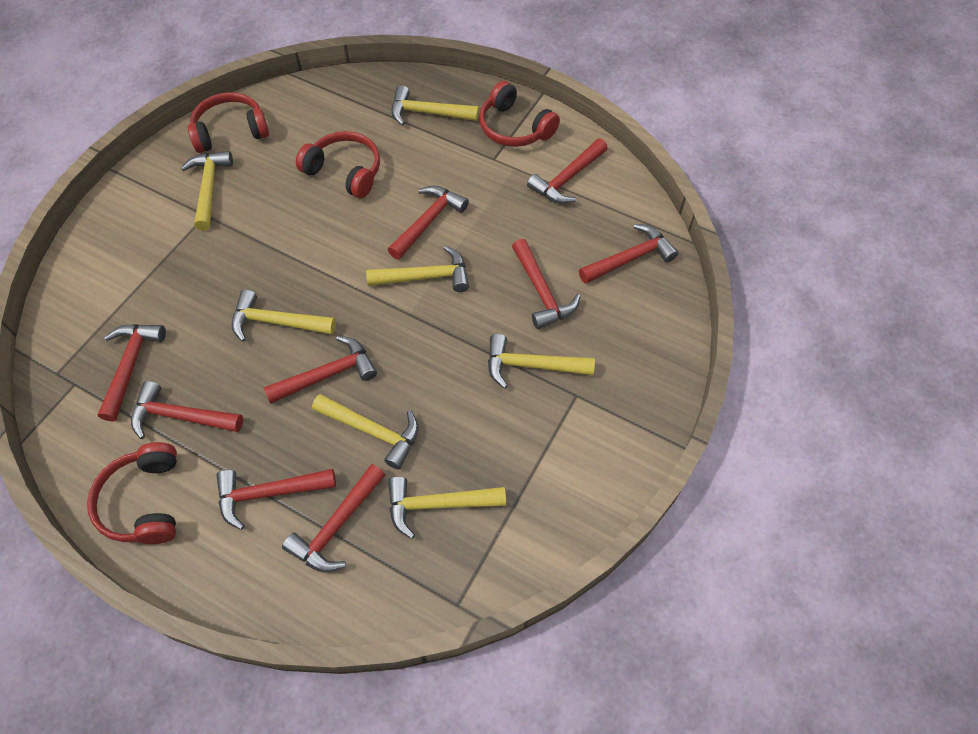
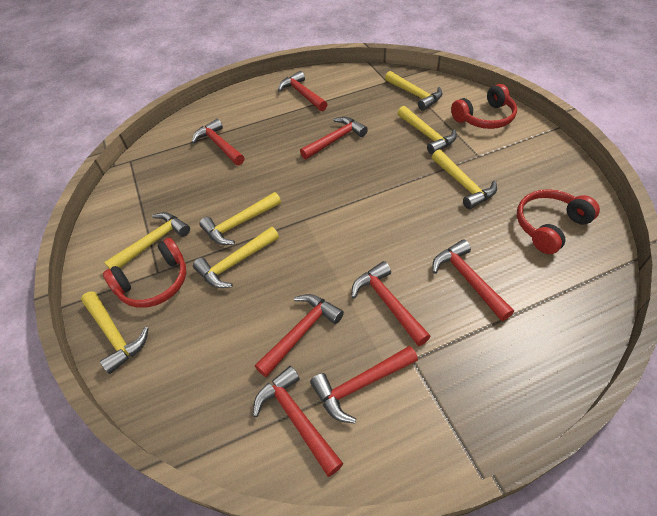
red hammer: 9 -> 8
red headphones: 4 -> 3

